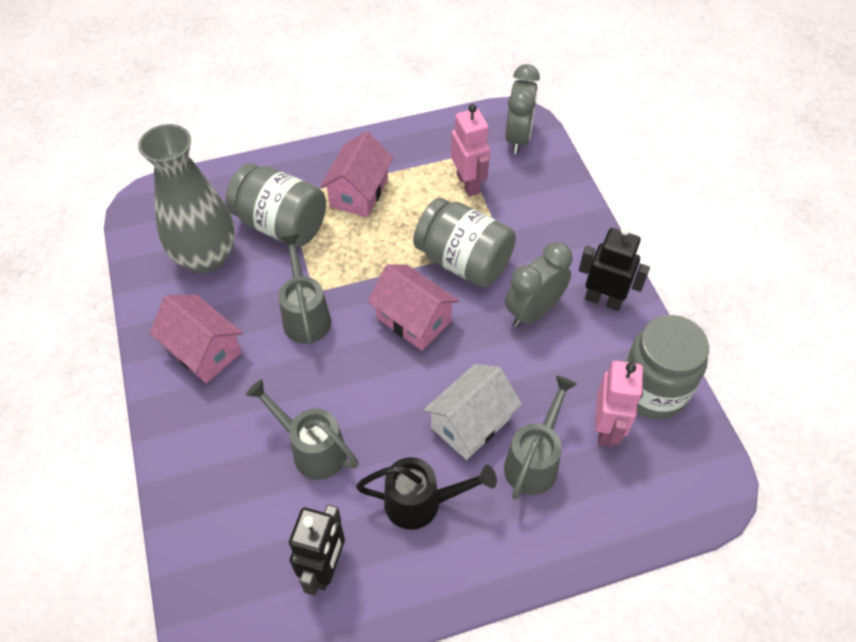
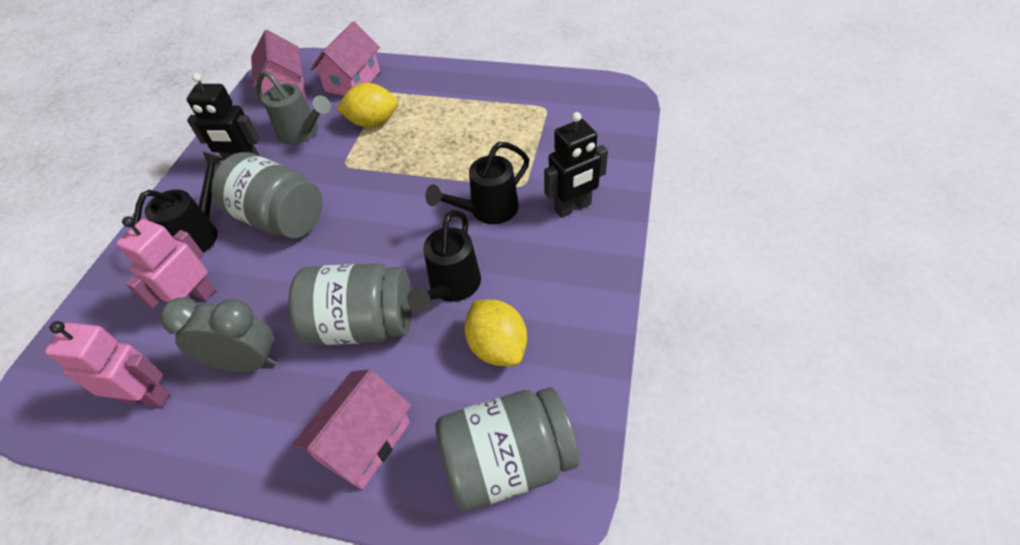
black watering can: 1 -> 3
grey clock: 2 -> 1
grey vase: 1 -> 0
grey watering can: 3 -> 1
white house: 1 -> 0
yellow lemon: 0 -> 2

